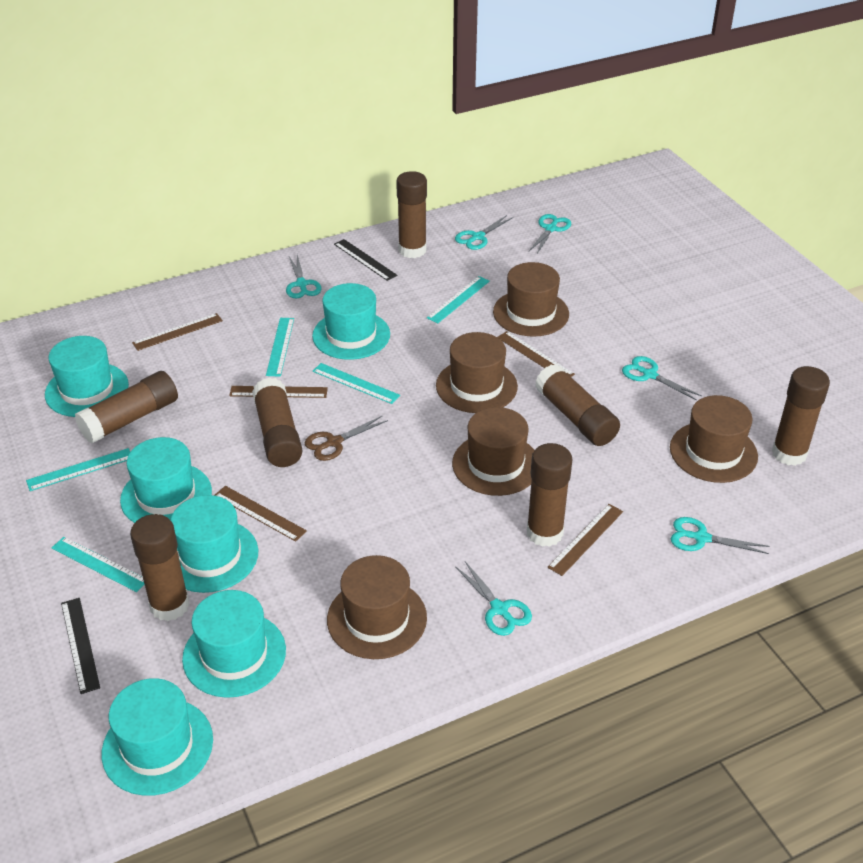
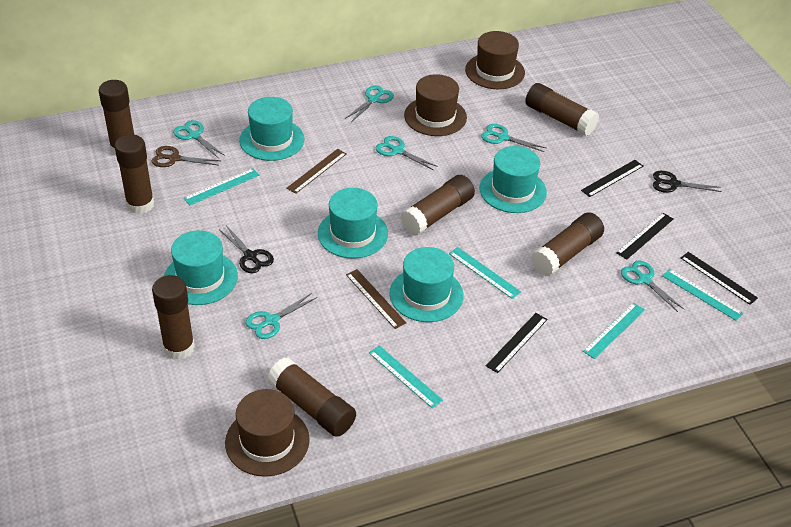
black ruler: 2 -> 4
black scissors: 0 -> 2
brown hat: 5 -> 3
brown ruler: 5 -> 2
turquoise hat: 6 -> 5

